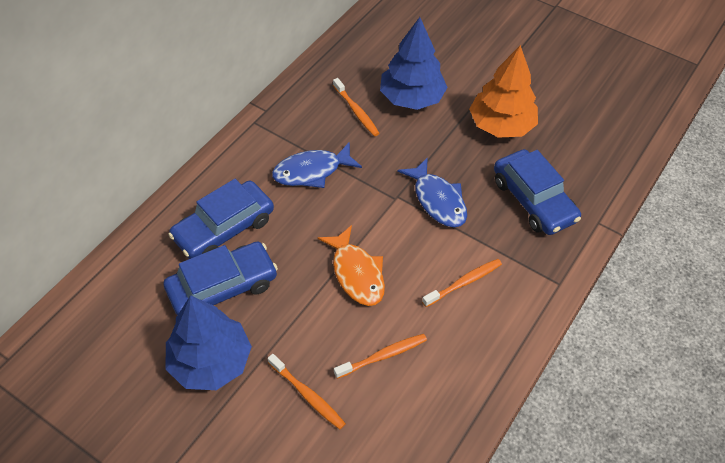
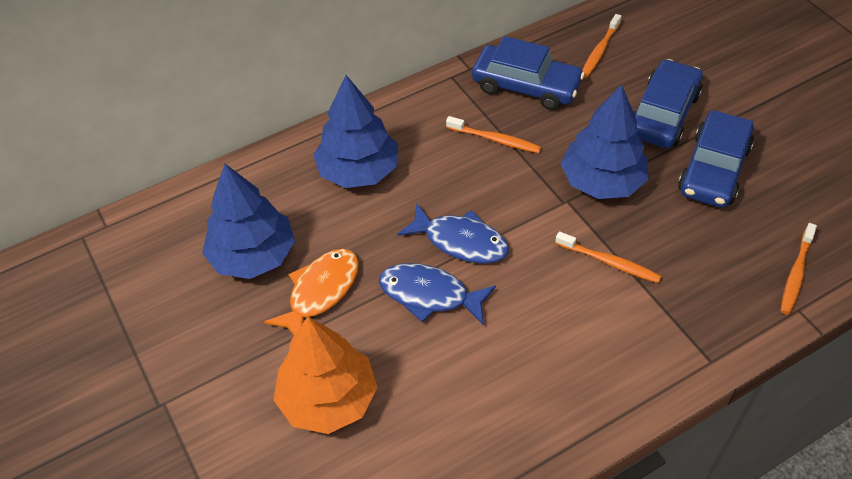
blue tree: 2 -> 3

